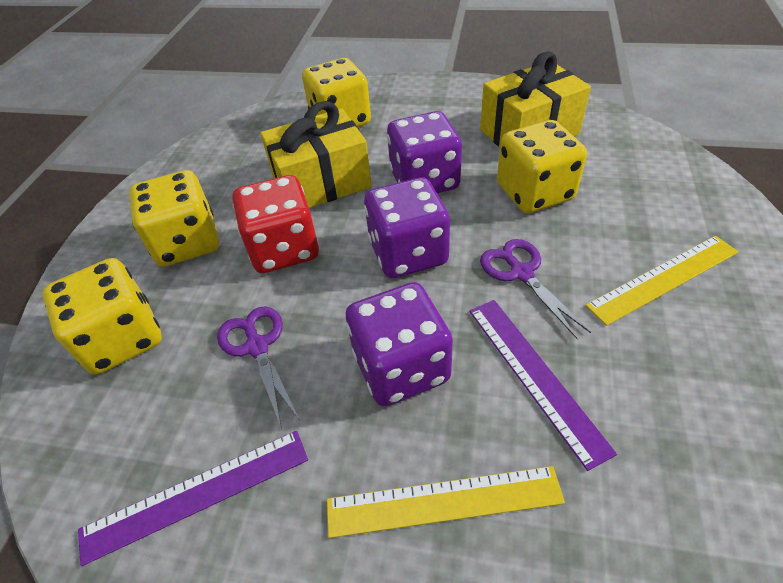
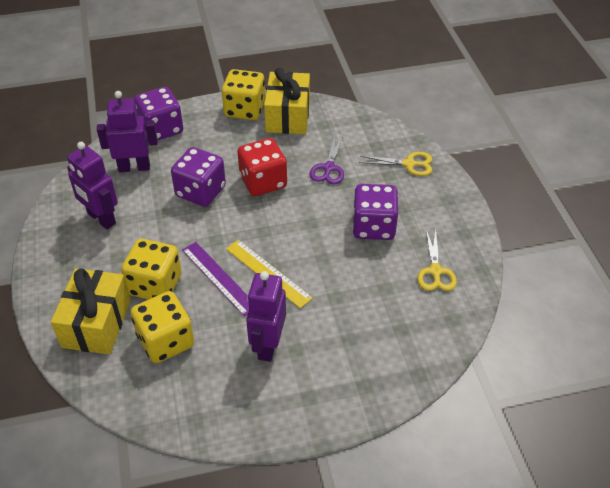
purple robot: 0 -> 3
purple ruler: 2 -> 1
purple scissors: 2 -> 1
yellow dice: 4 -> 3
yellow ruler: 2 -> 1
yellow scissors: 0 -> 2

